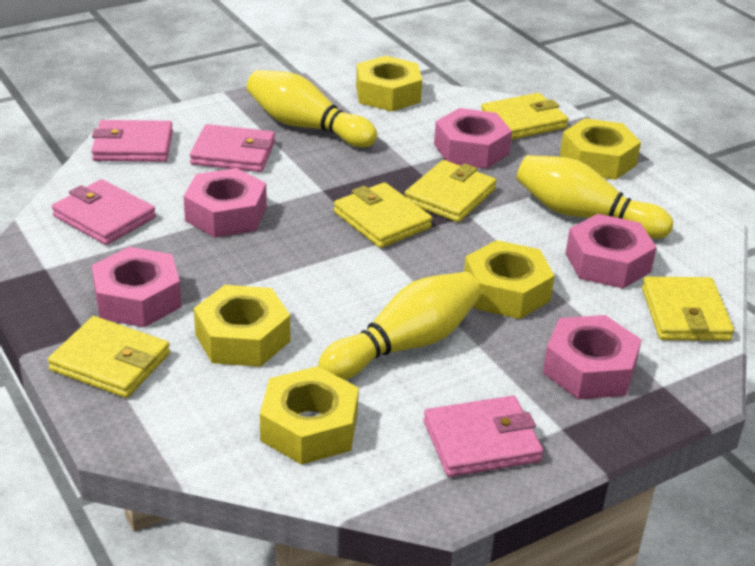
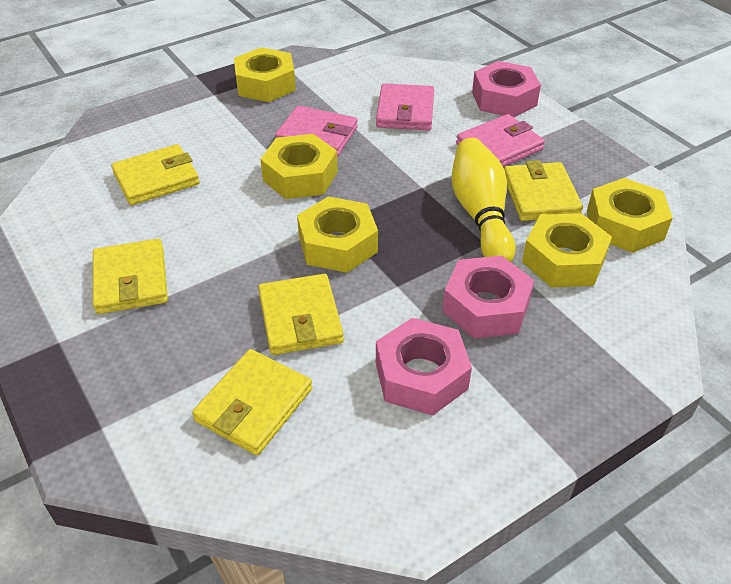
pink nut: 5 -> 3
pink wallet: 4 -> 3
yellow bowling pin: 3 -> 1

